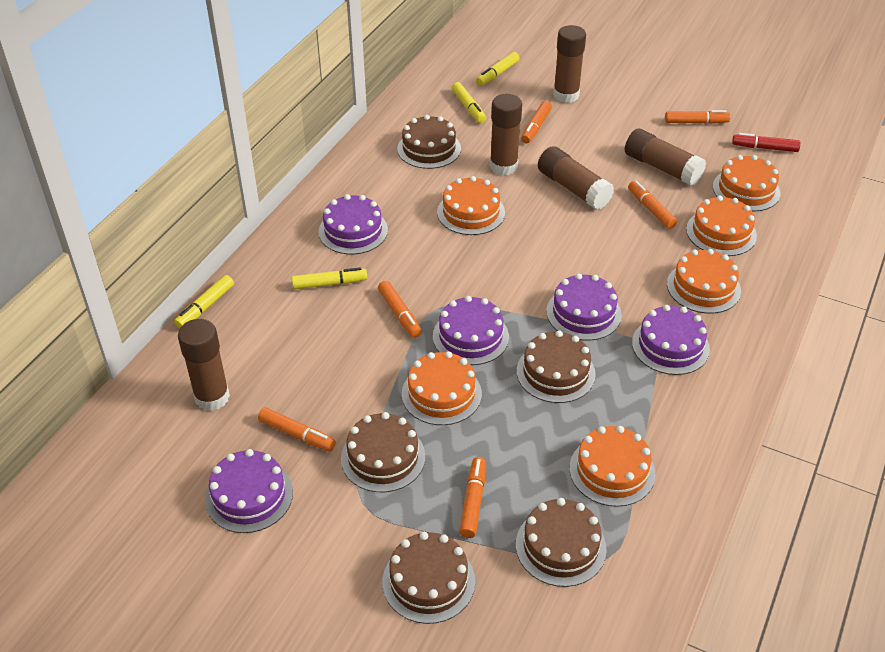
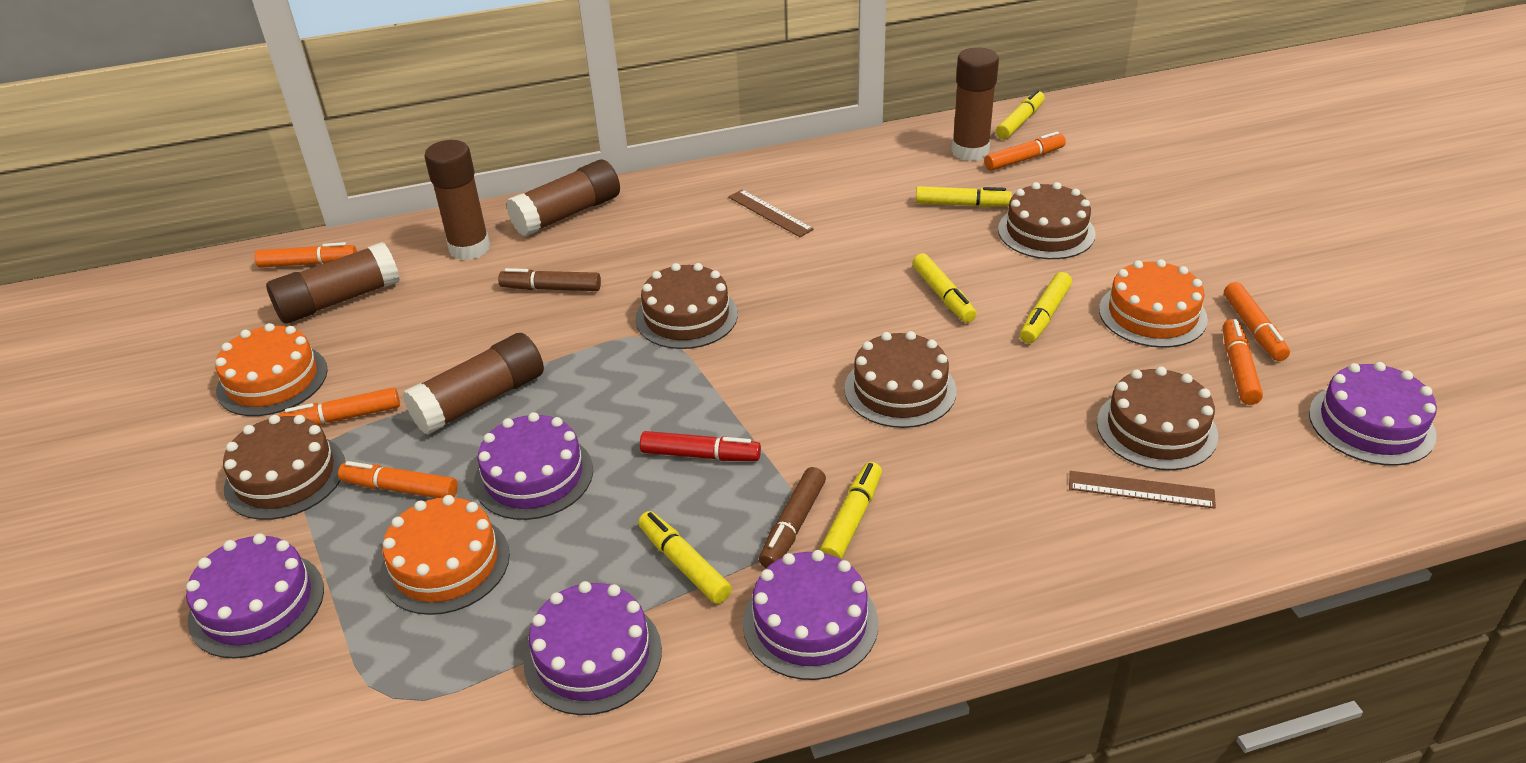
brown marker: 0 -> 2
brown ruler: 0 -> 2
orange cake: 6 -> 3
yellow marker: 4 -> 6

